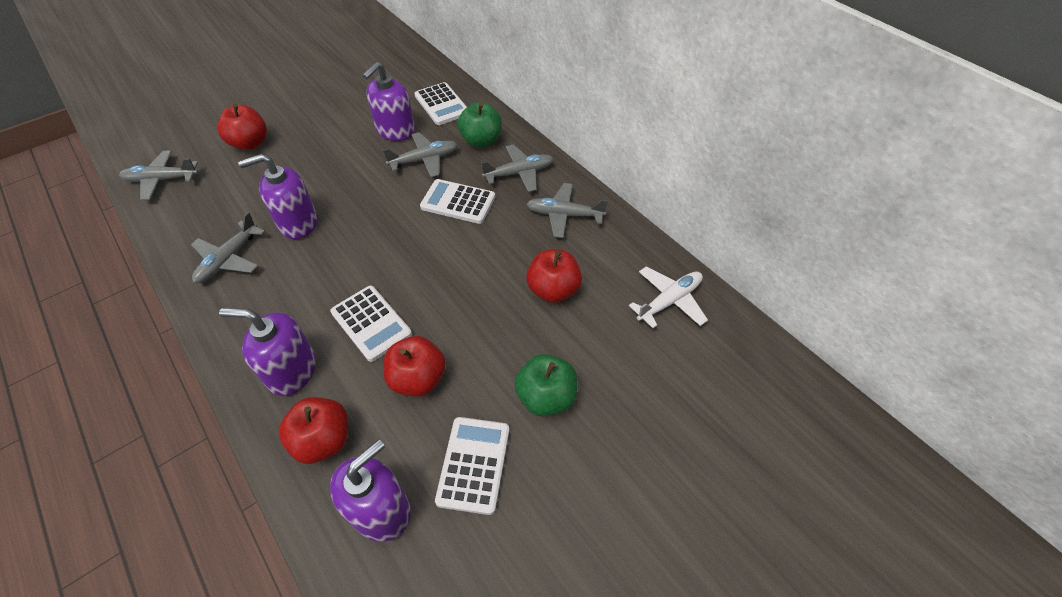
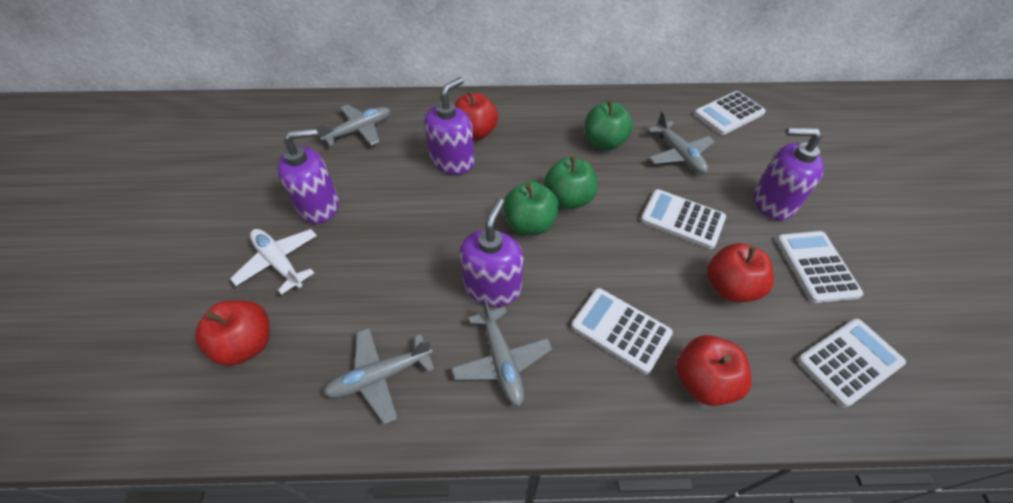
green apple: 2 -> 3
grey plane: 5 -> 4
white calculator: 4 -> 5

